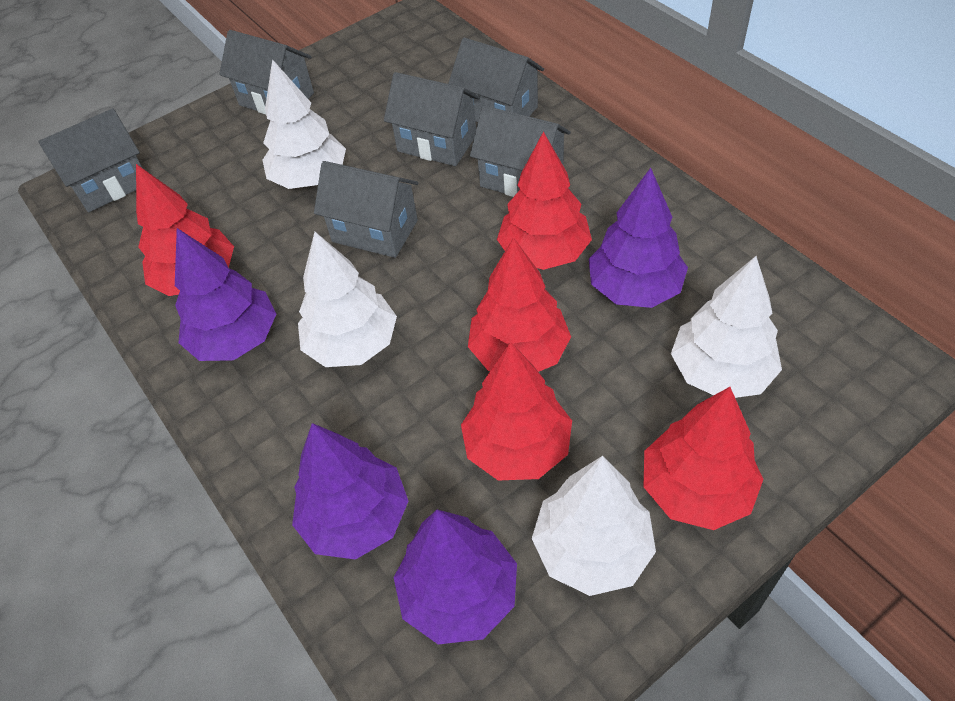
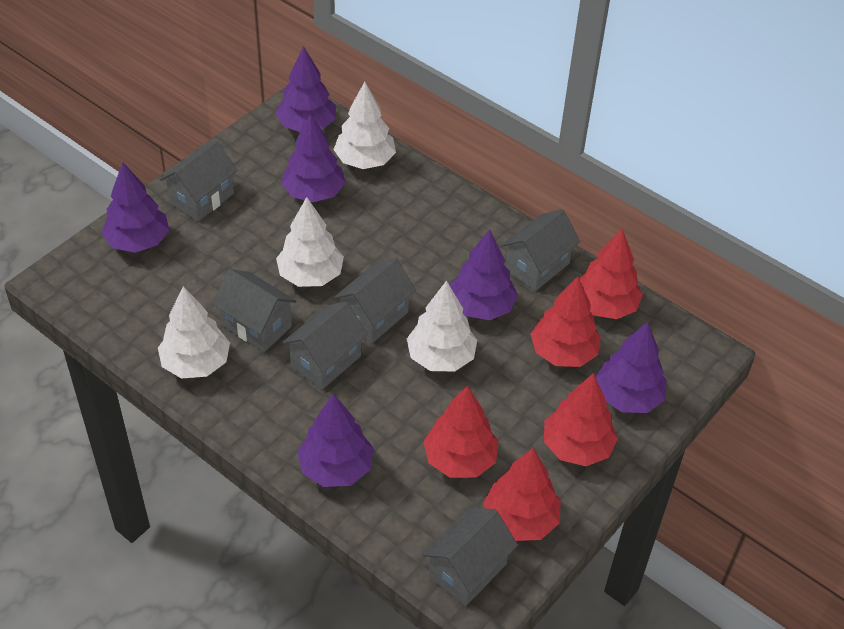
purple tree: 4 -> 6

